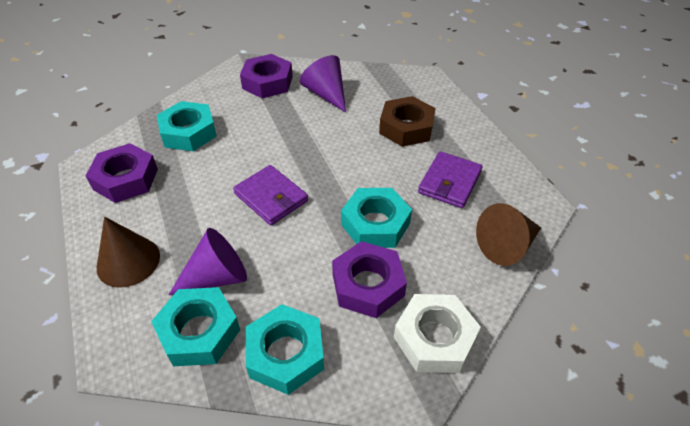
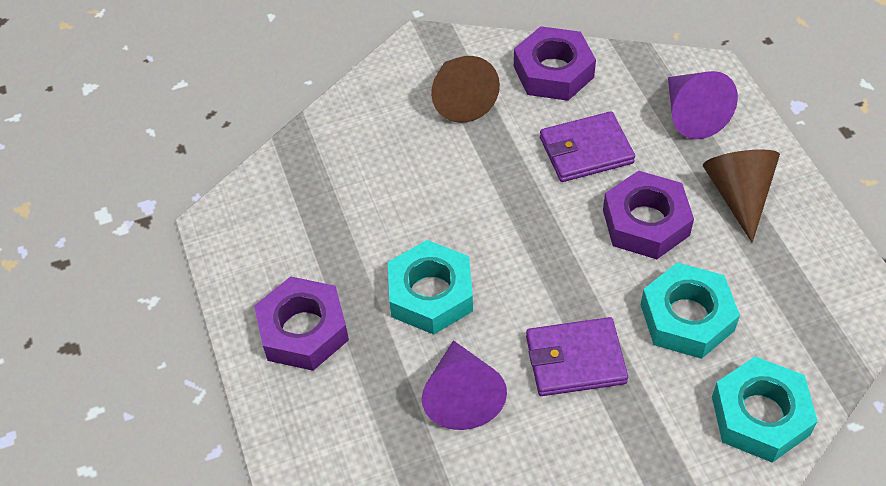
brown nut: 1 -> 0
turquoise nut: 4 -> 3
white nut: 1 -> 0

